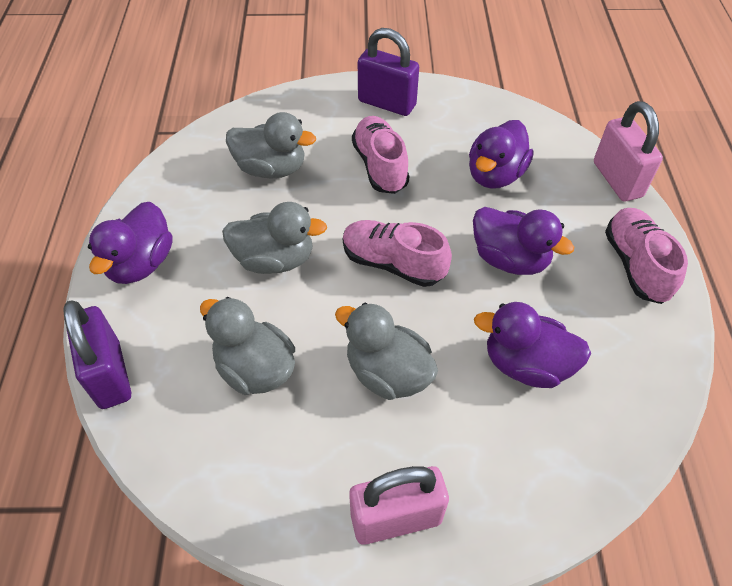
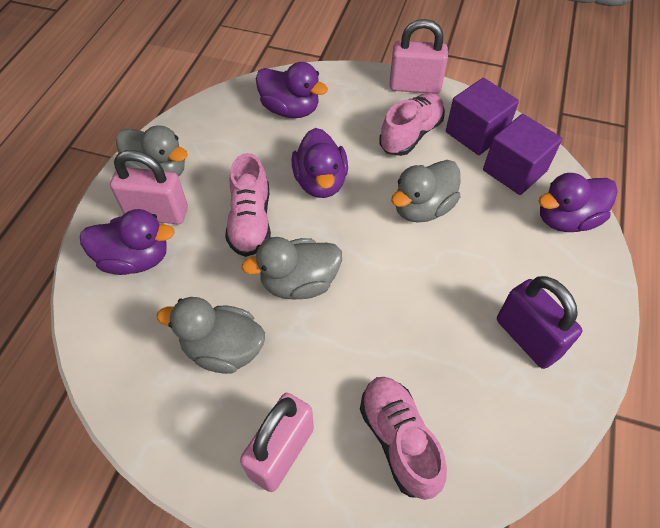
pink padlock: 2 -> 3
purple cube: 0 -> 2
purple padlock: 2 -> 1

